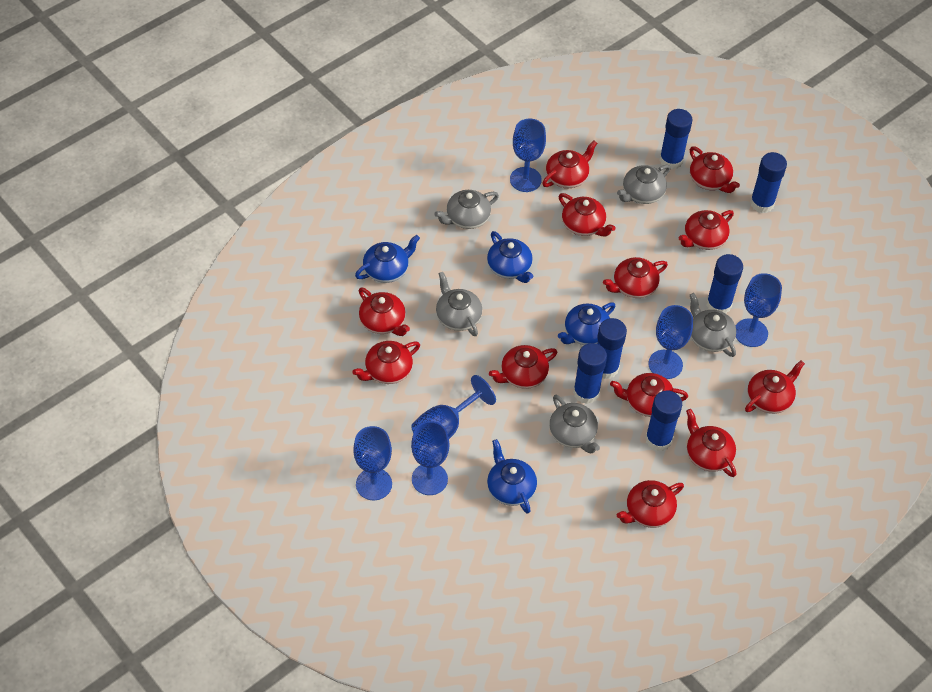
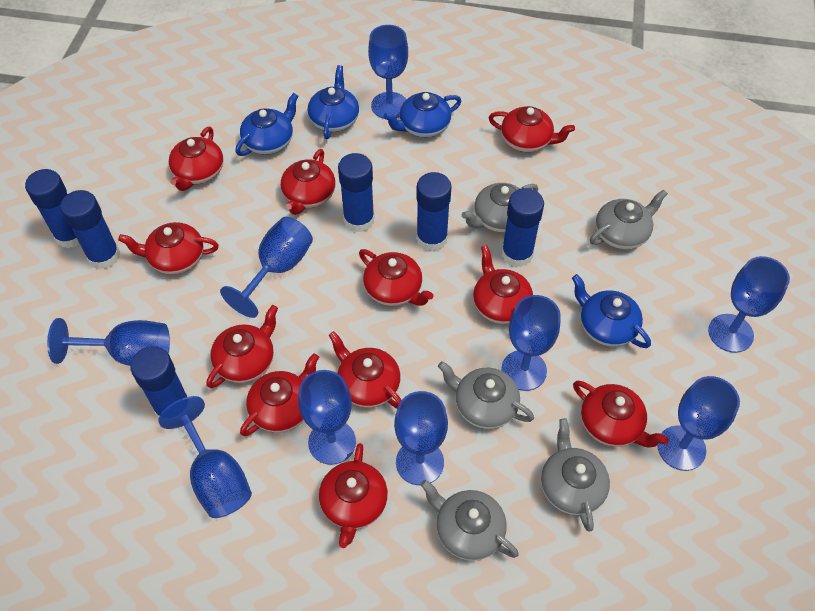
blue goblet: 6 -> 9
red teapot: 12 -> 11

